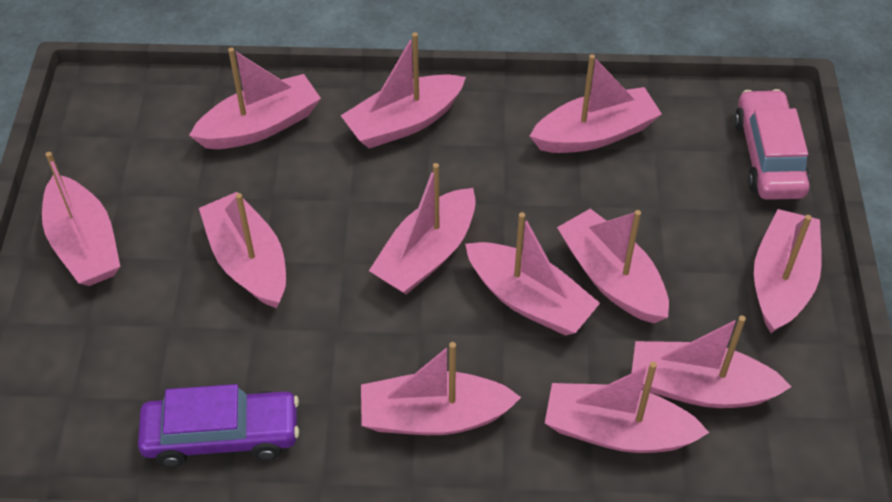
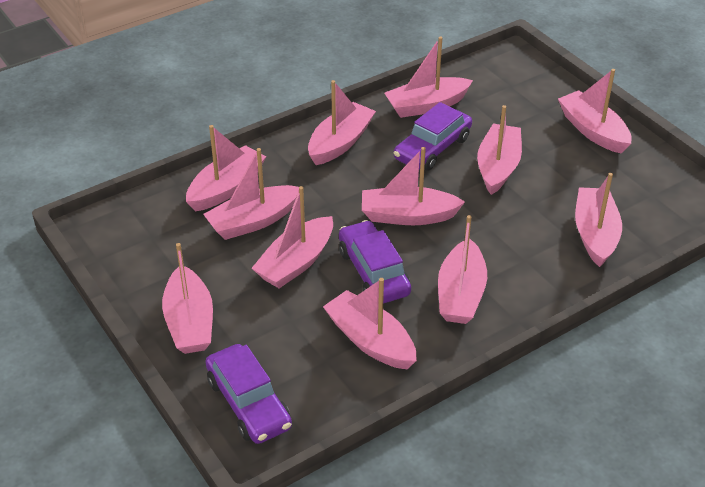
pink car: 1 -> 0
purple car: 1 -> 3

